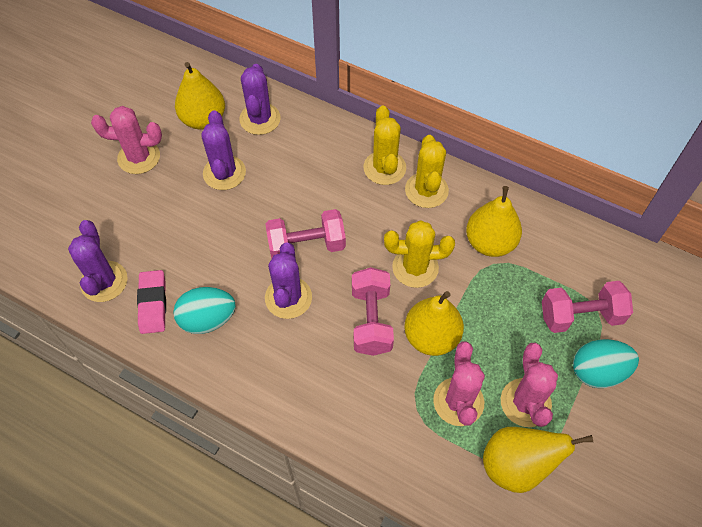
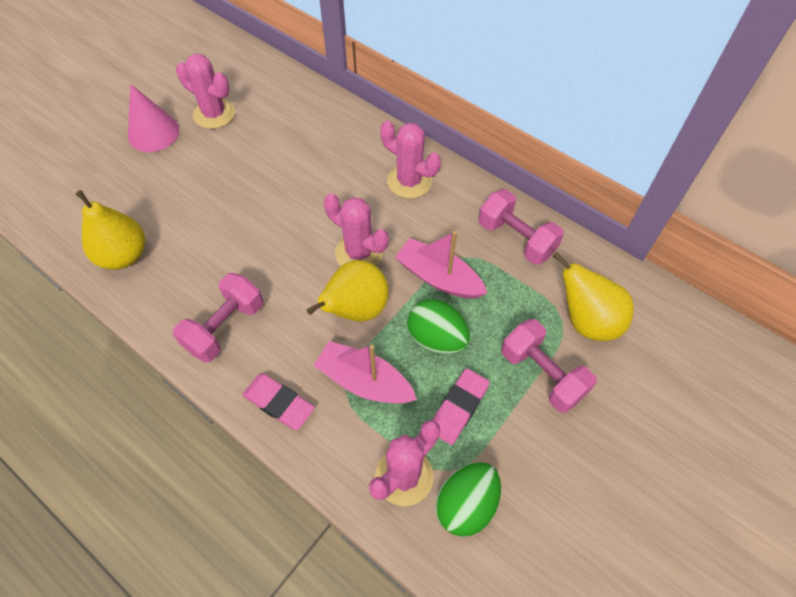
green egg: 0 -> 2
pink boat: 0 -> 2
pink cactus: 3 -> 4
pink cone: 0 -> 1
pink eraser: 1 -> 2
purple cactus: 4 -> 0
turquoise egg: 2 -> 0
yellow cactus: 3 -> 0
yellow pear: 4 -> 3

